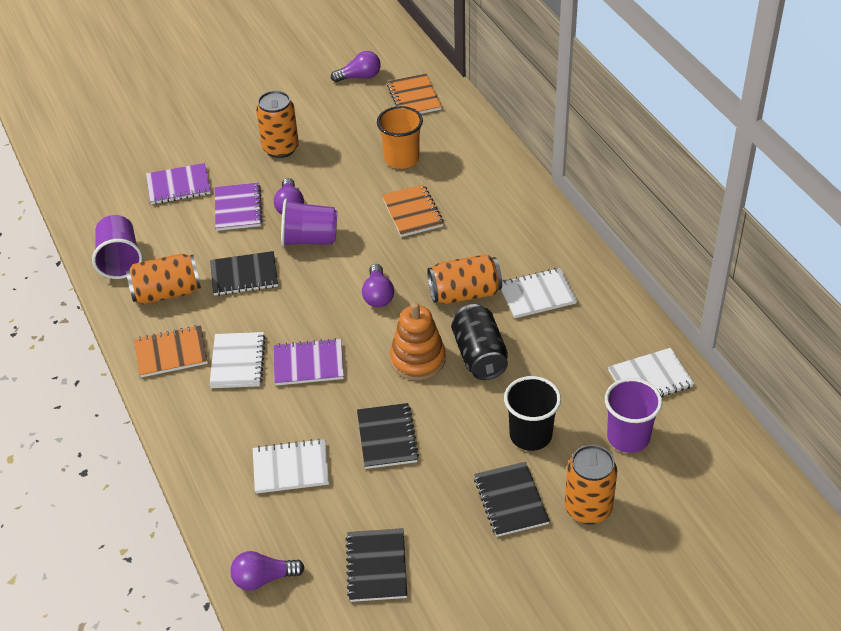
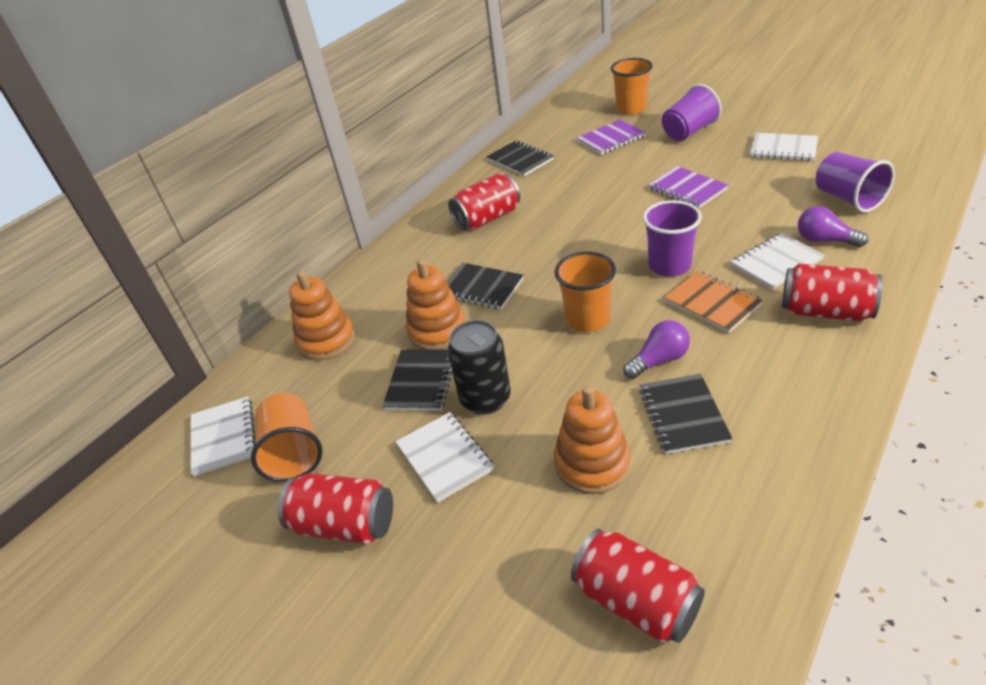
black cup: 1 -> 0
orange can: 4 -> 0
orange cup: 1 -> 3
orange notebook: 3 -> 1
orange stacking toy: 1 -> 3
purple light bulb: 4 -> 2
purple notebook: 3 -> 2
red can: 0 -> 4

